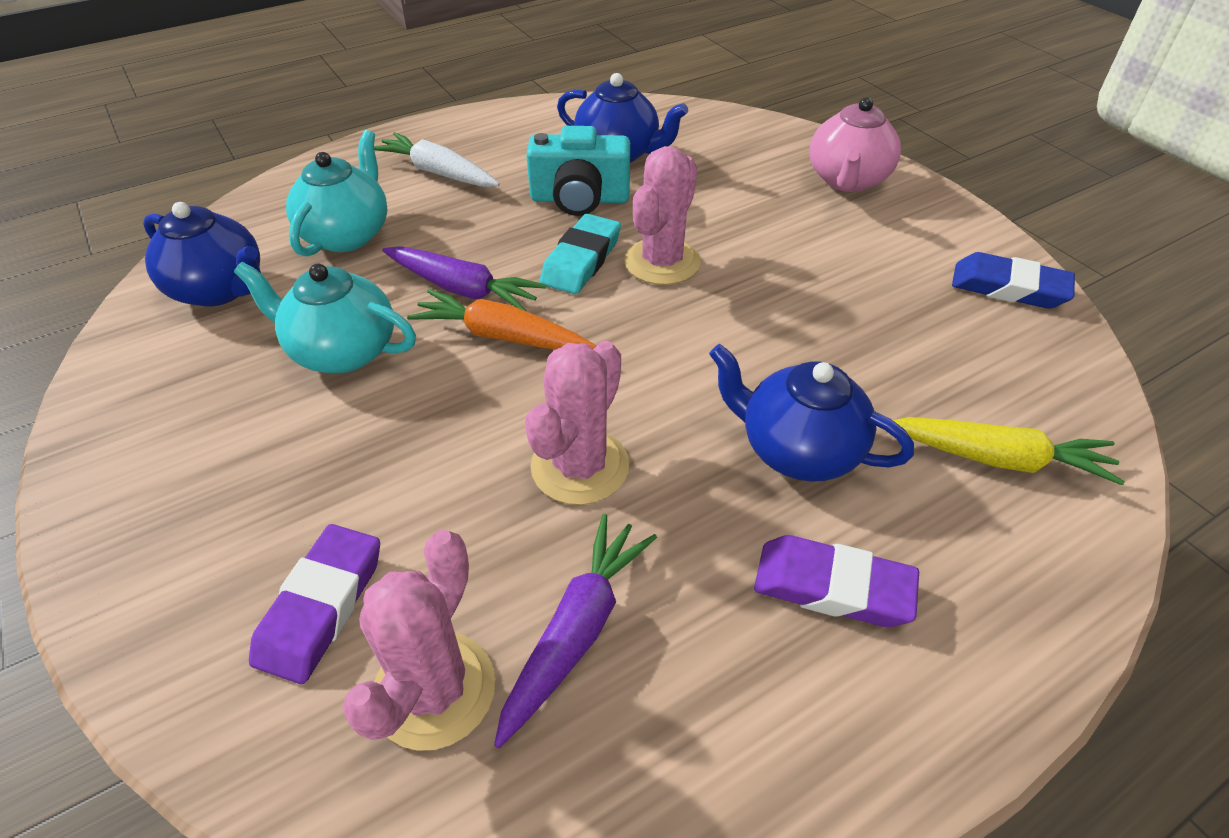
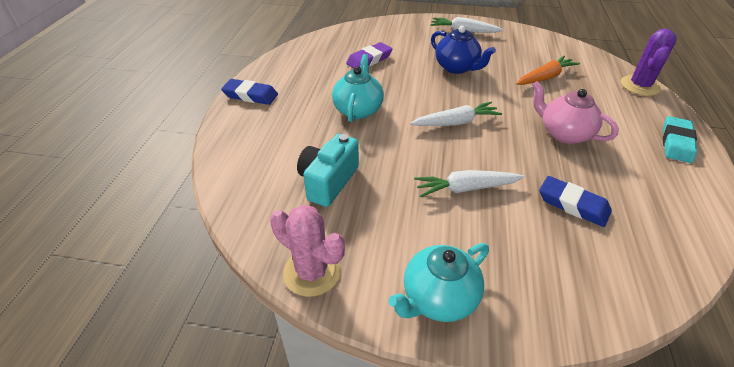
blue eraser: 1 -> 2
blue teapot: 3 -> 1
pink cactus: 3 -> 1
purple cactus: 0 -> 1
purple carrot: 2 -> 0
purple eraser: 2 -> 1
white carrot: 1 -> 3
yellow carrot: 1 -> 0

